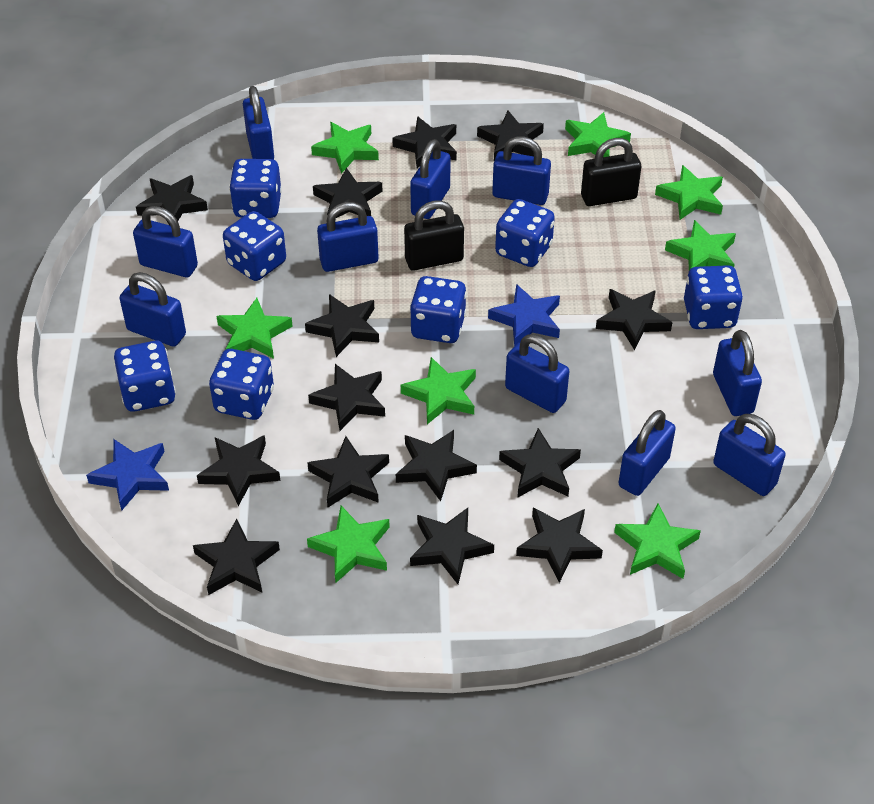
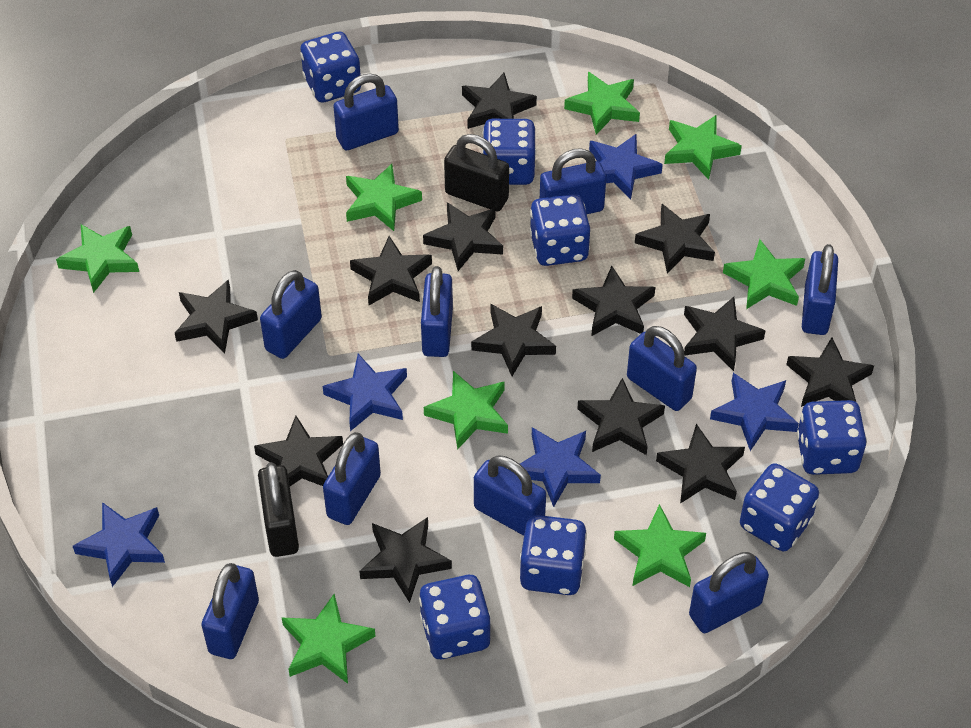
black star: 14 -> 13
blue star: 2 -> 5

